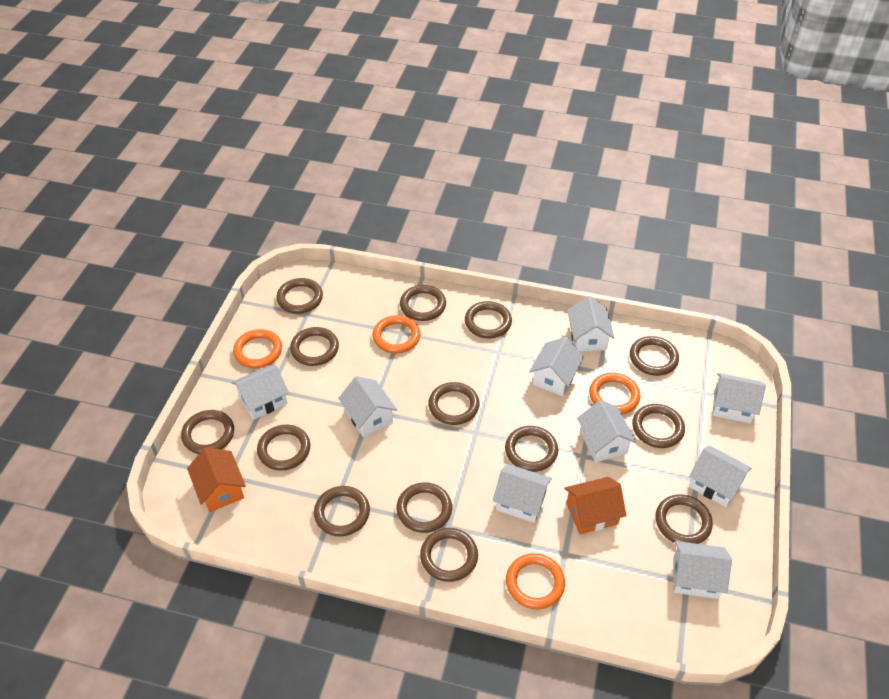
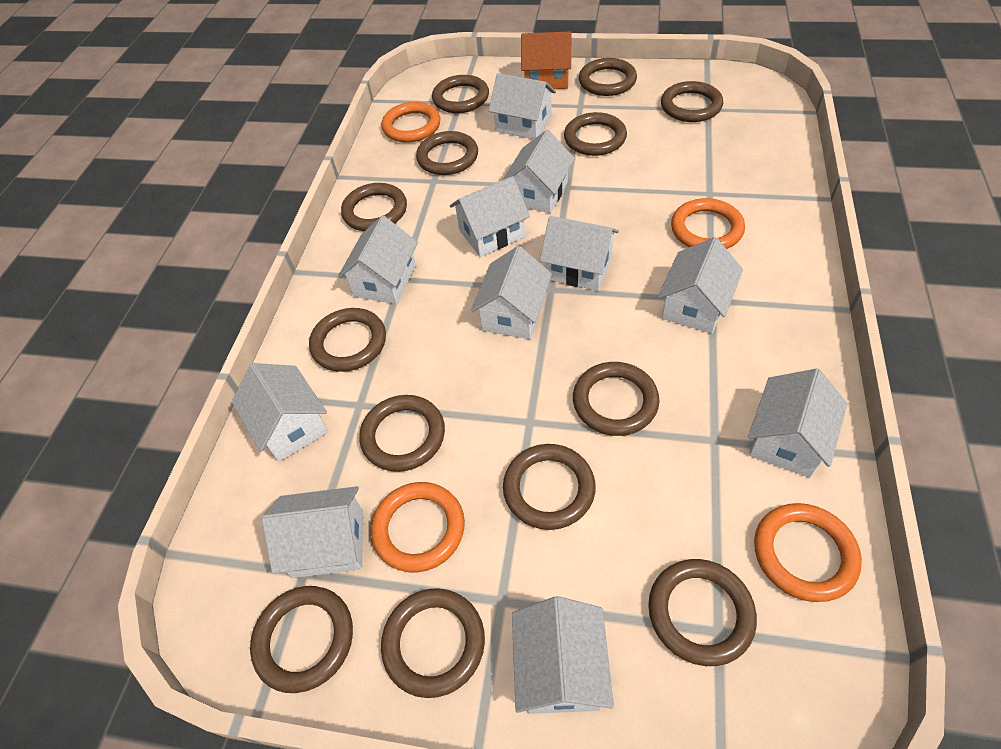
brown ring: 14 -> 13
orange house: 2 -> 1
white house: 9 -> 11

